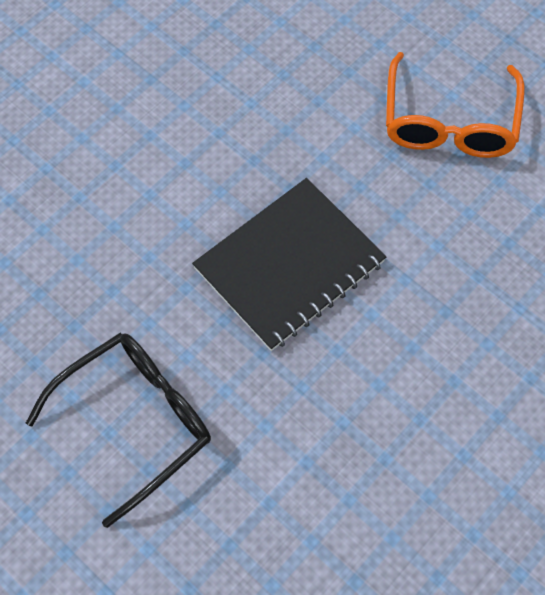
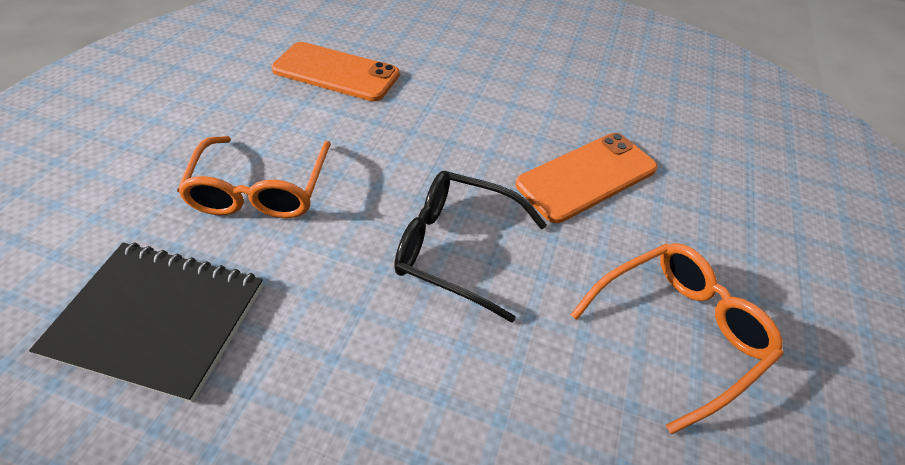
orange glasses: 1 -> 2
orange phone: 0 -> 2

